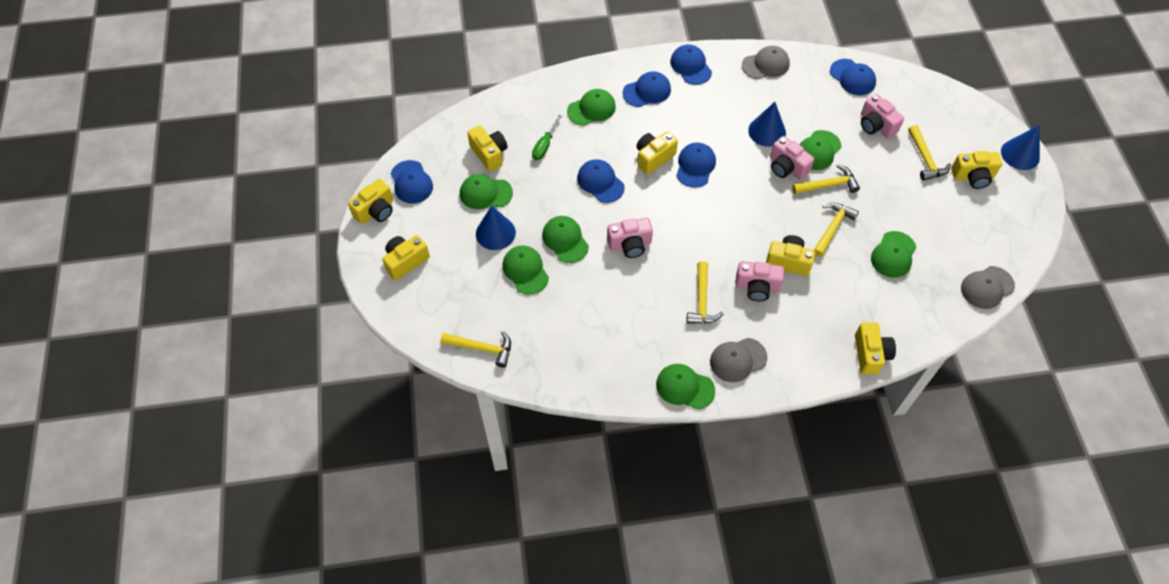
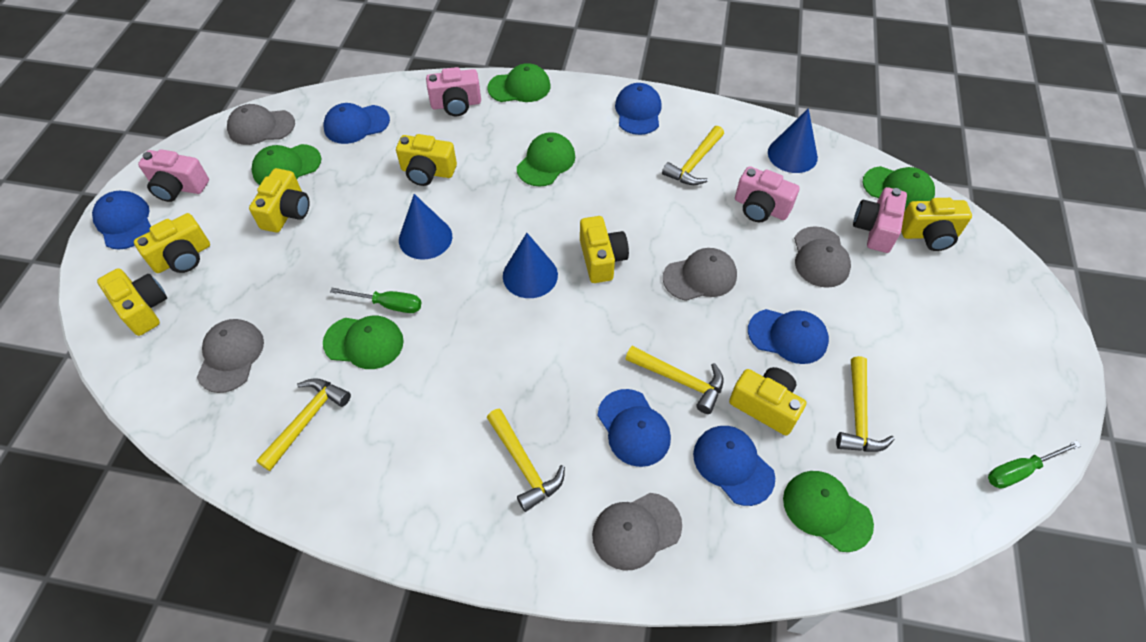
green cap: 7 -> 6
green screwdriver: 1 -> 2
grey cap: 3 -> 5

